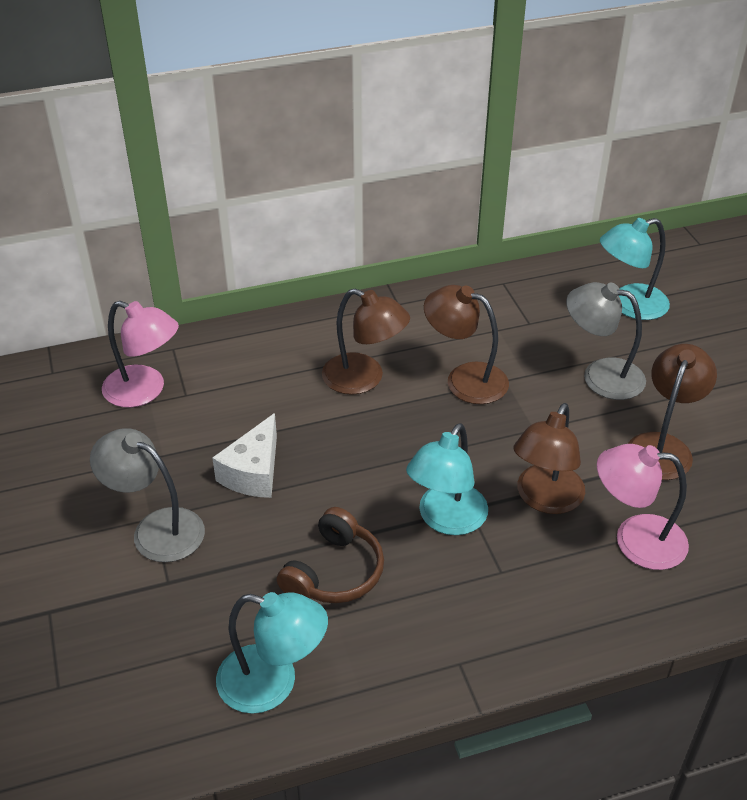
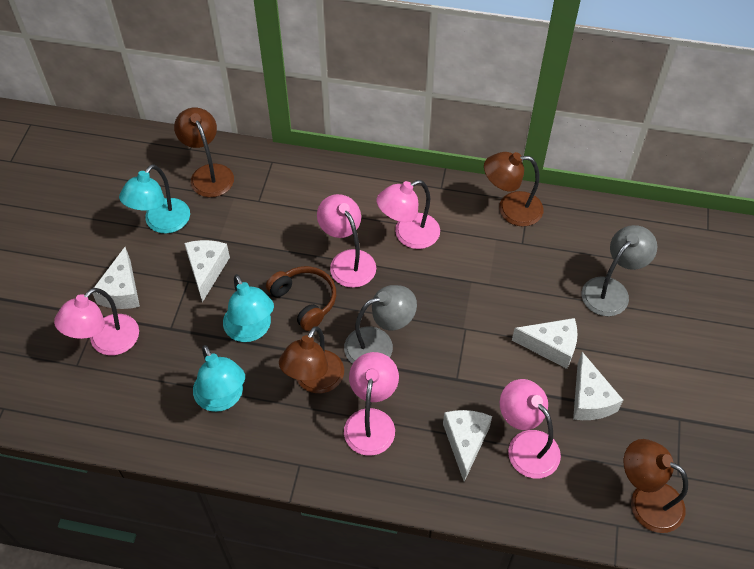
pink lamp: 2 -> 5
white cheese: 1 -> 5

